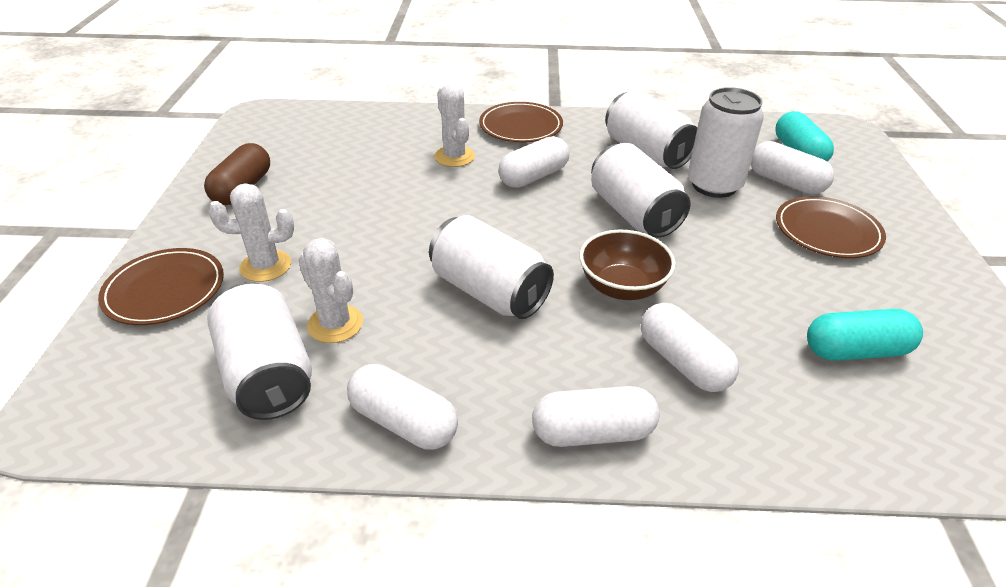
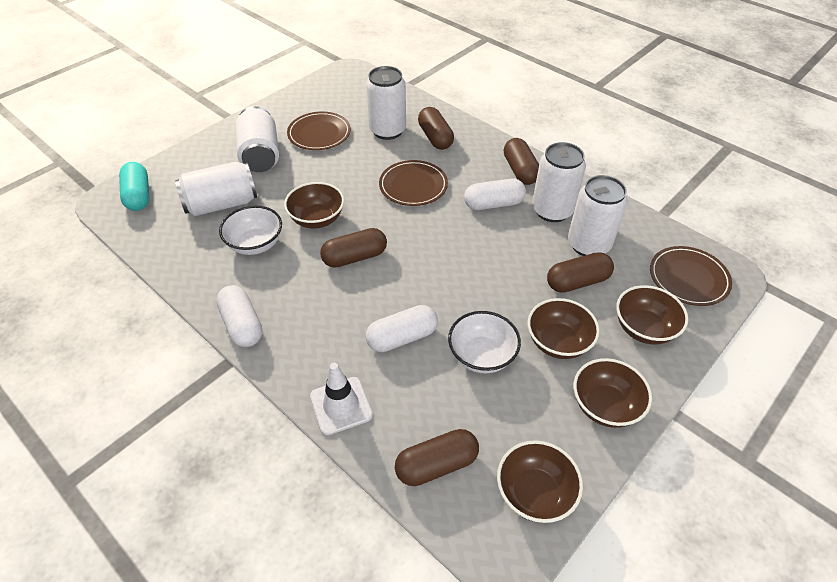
brown bowl: 1 -> 5
brown capsule: 1 -> 5
turquoise capsule: 2 -> 1
white bowl: 0 -> 2
white cactus: 3 -> 0
white capsule: 5 -> 3
white traffic cone: 0 -> 1

